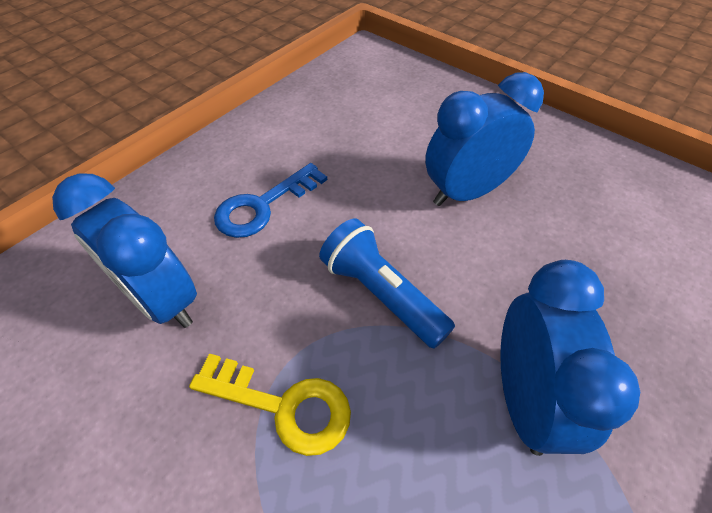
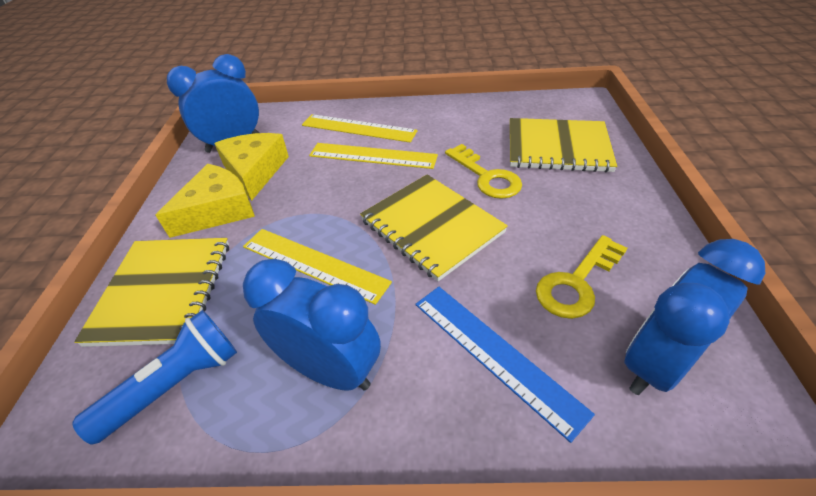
blue key: 1 -> 0
blue ruler: 0 -> 1
yellow cheese: 0 -> 2
yellow key: 1 -> 2
yellow notebook: 0 -> 3
yellow ruler: 0 -> 3

